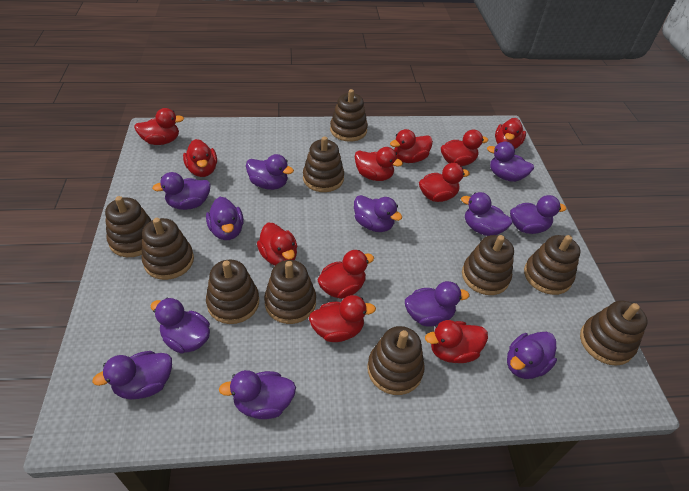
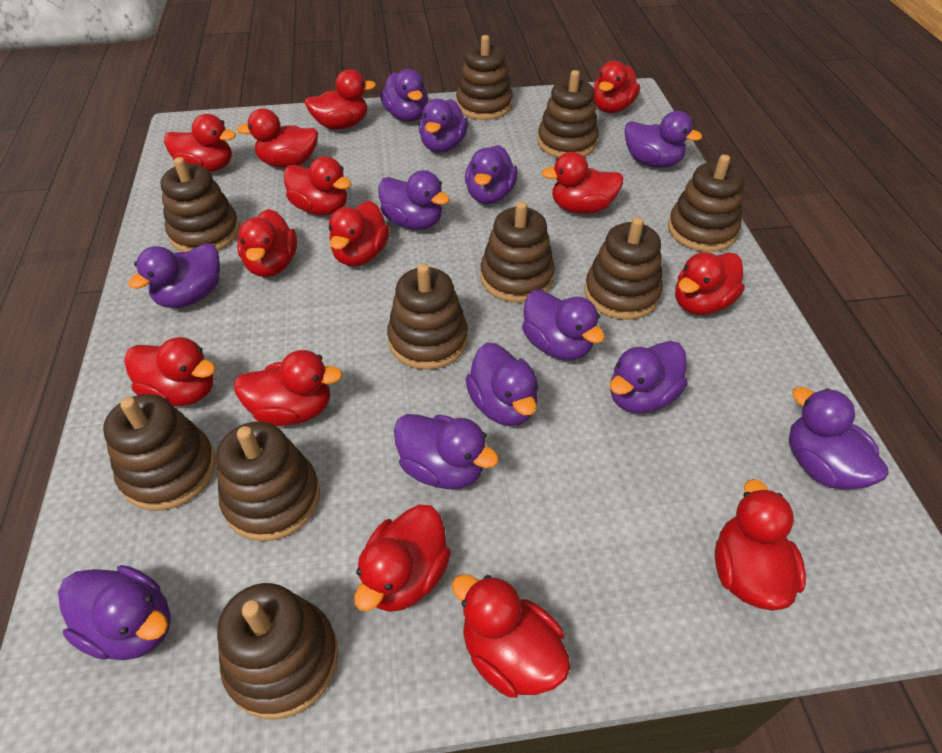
red duck: 11 -> 14

